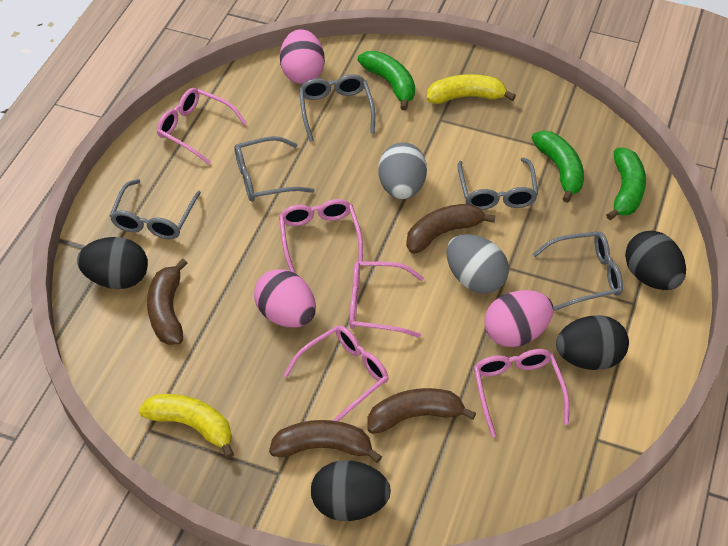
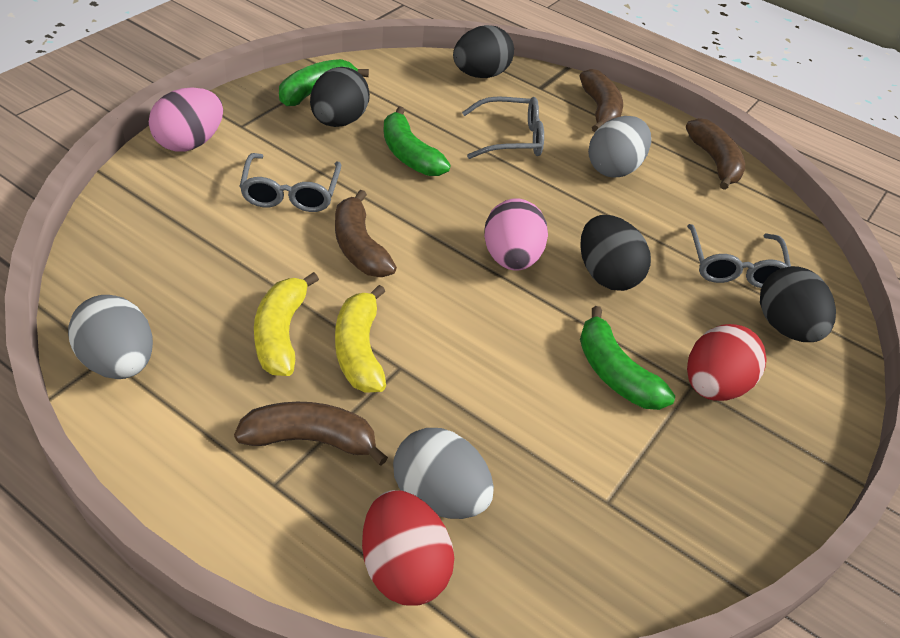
grey egg: 2 -> 3
grey glasses: 5 -> 3
pink egg: 3 -> 2
pink glasses: 5 -> 0
red egg: 0 -> 2

